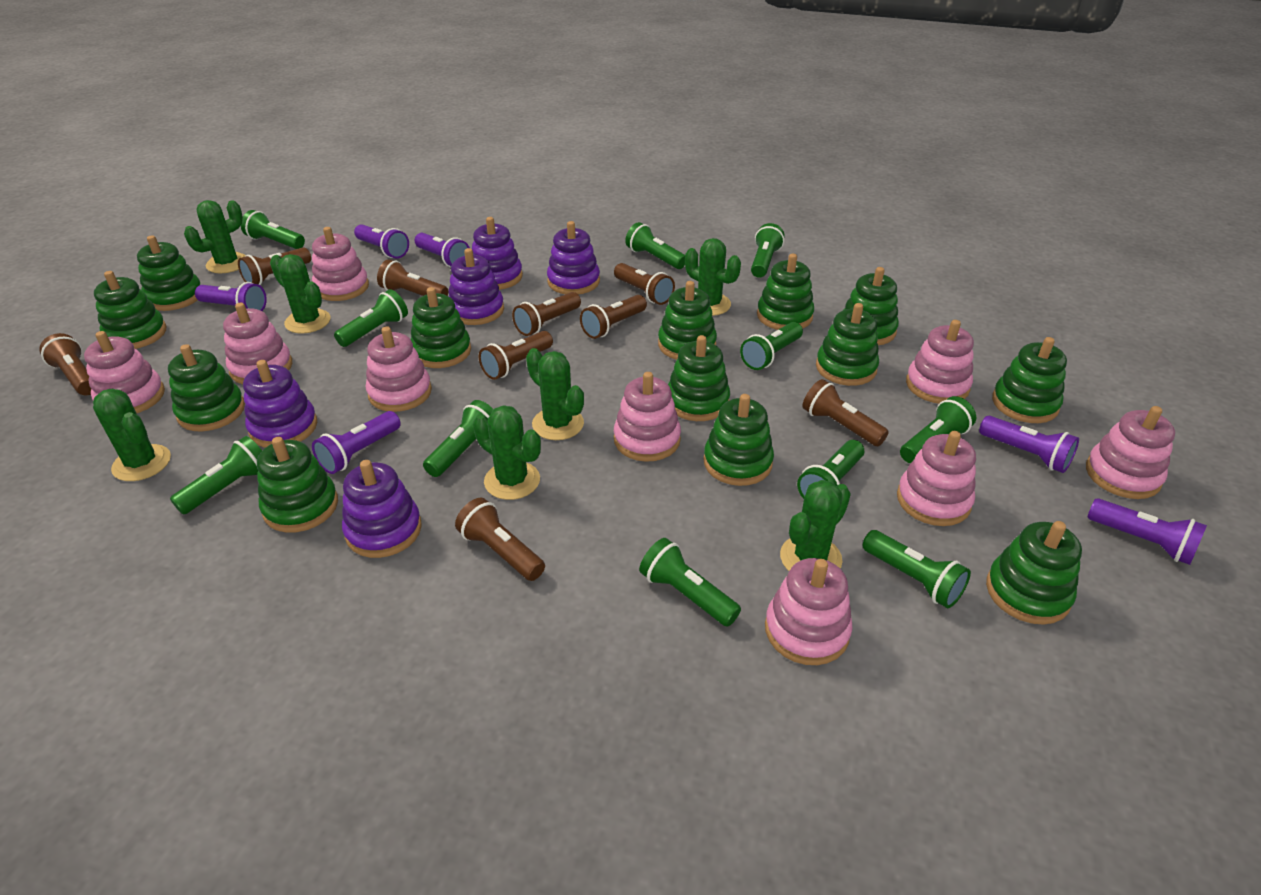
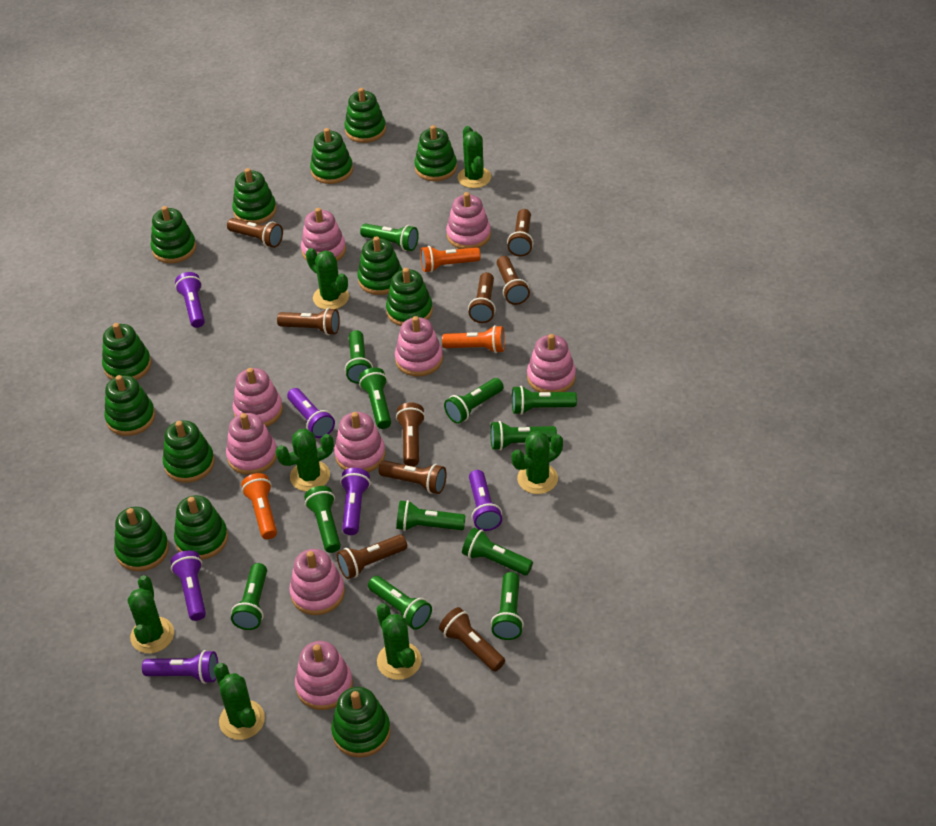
green flashlight: 11 -> 12
orange flashlight: 0 -> 3
purple stacking toy: 5 -> 0

